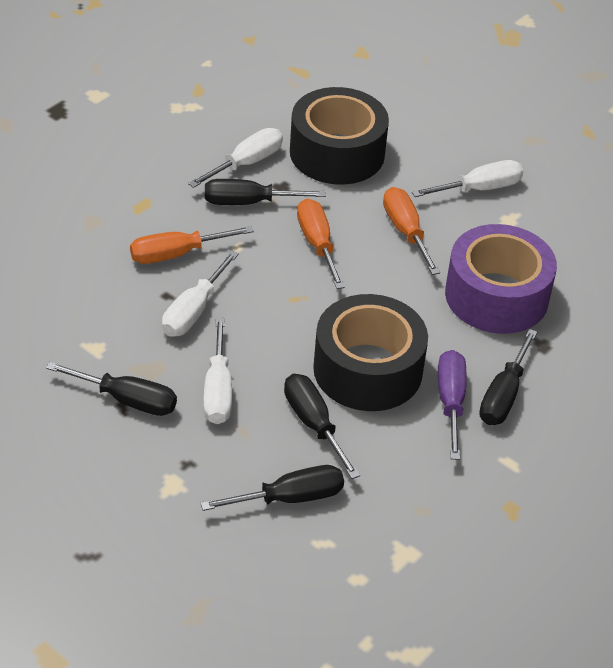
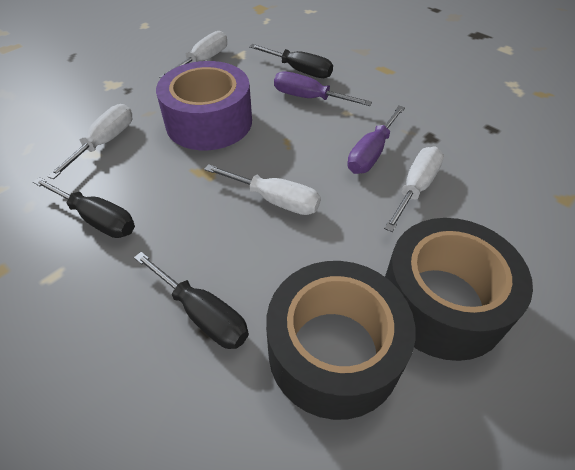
black screwdriver: 5 -> 3
orange screwdriver: 3 -> 0
purple screwdriver: 1 -> 2

